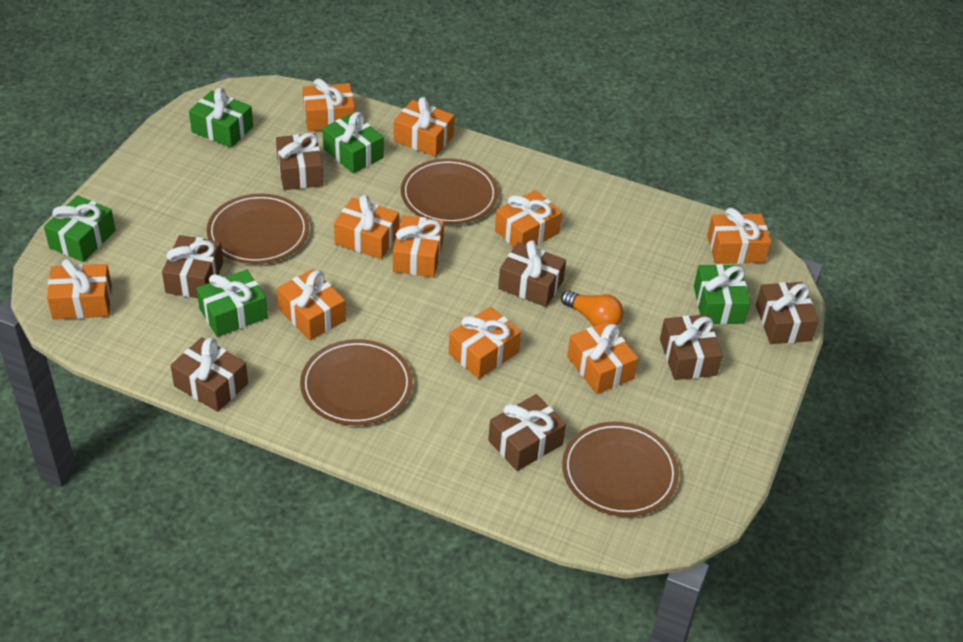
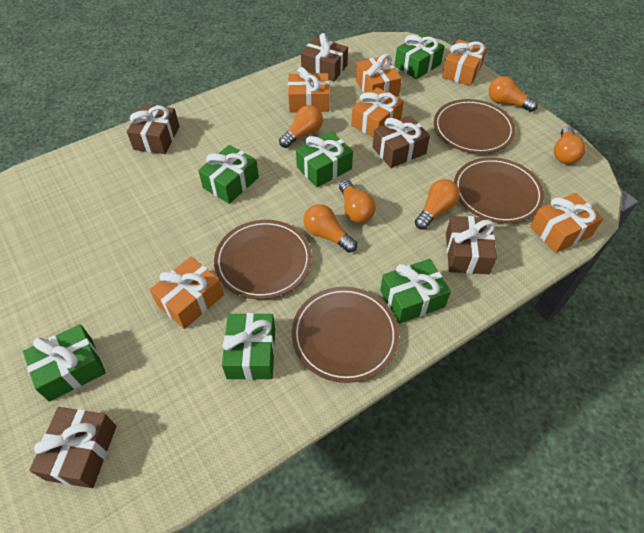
brown gift: 7 -> 5
green gift: 5 -> 6
orange gift: 10 -> 6
orange light bulb: 1 -> 6

